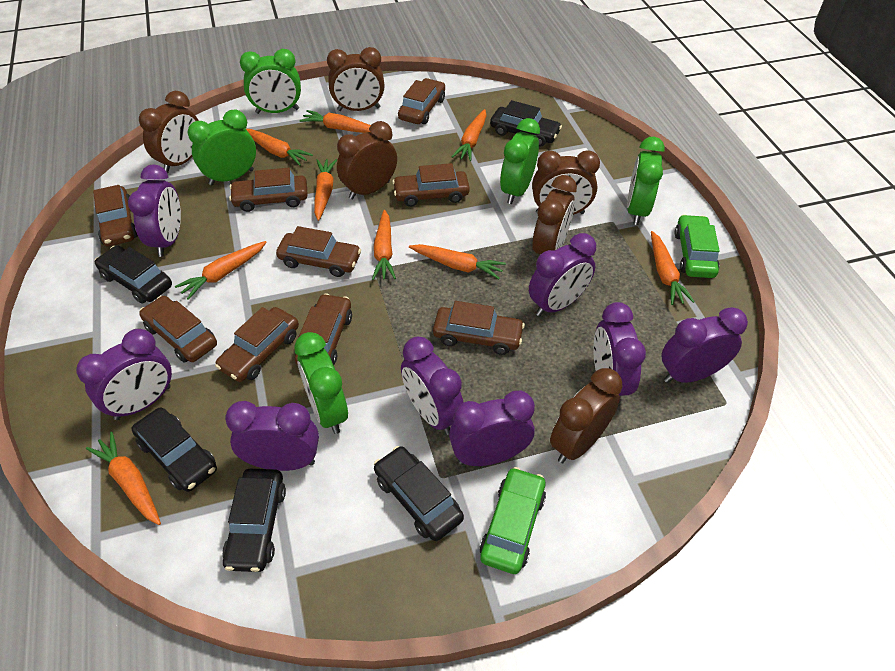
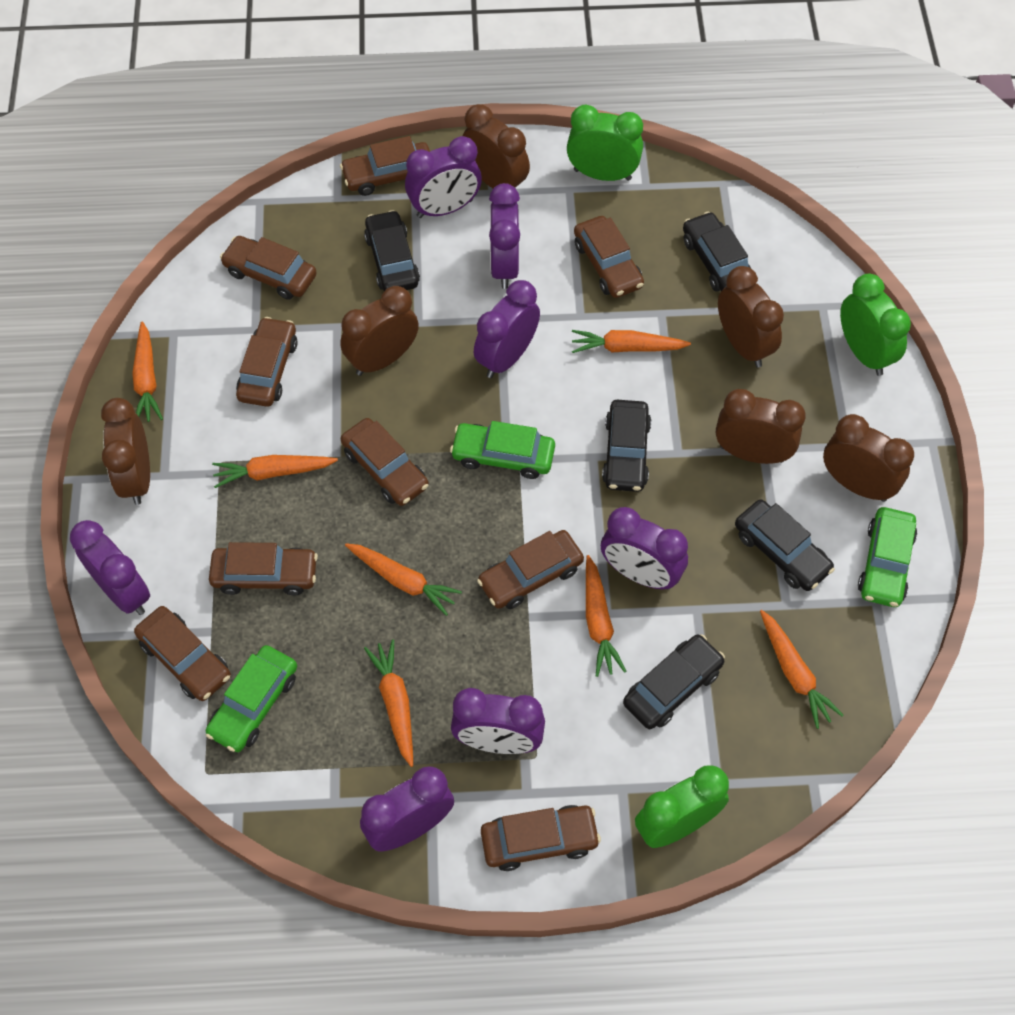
green car: 2 -> 3
green clock: 5 -> 3
orange carrot: 9 -> 7
purple clock: 8 -> 7

